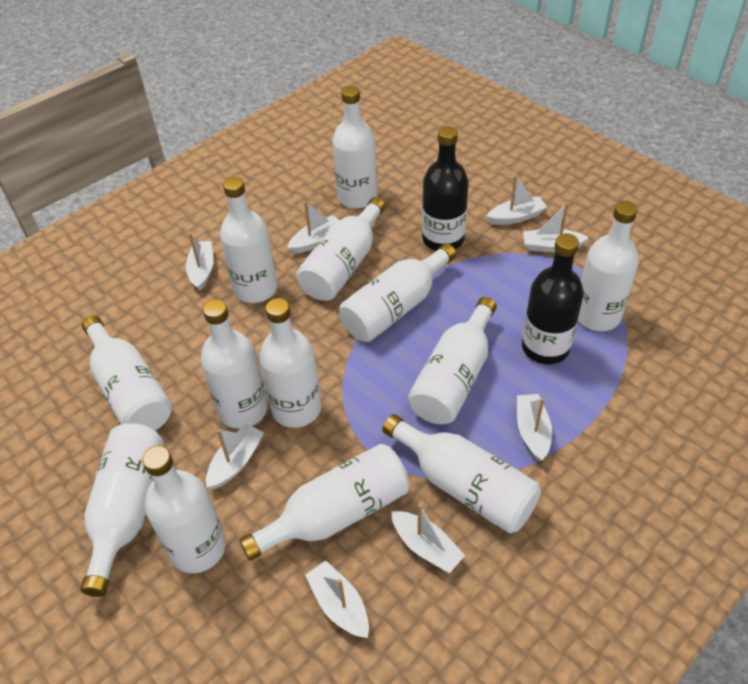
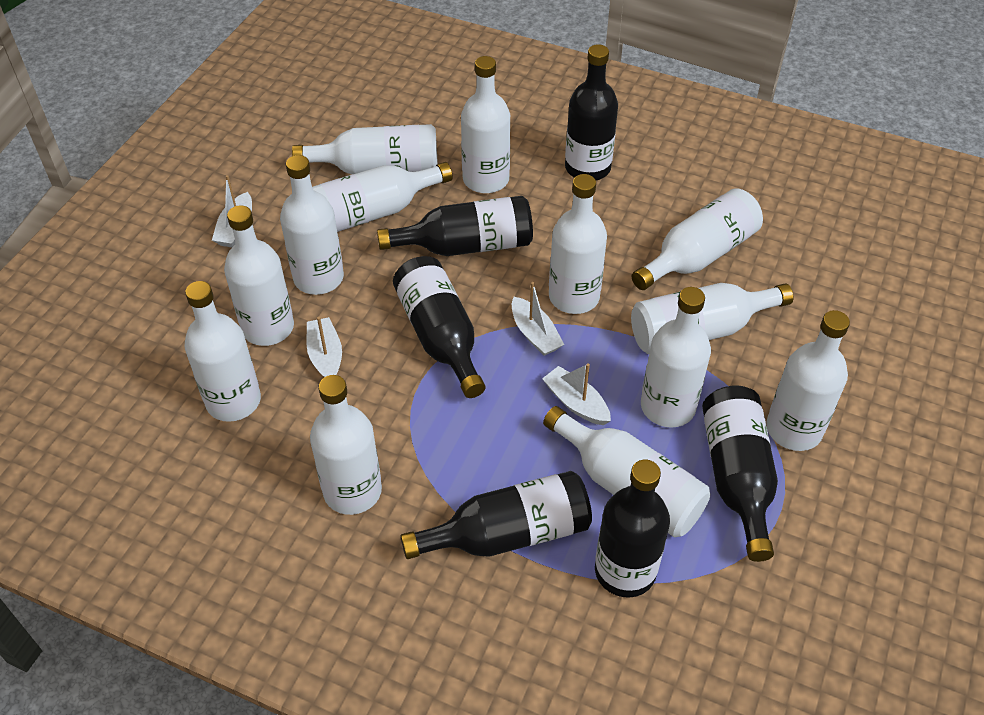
black bottle: 2 -> 6
white boat: 8 -> 4

